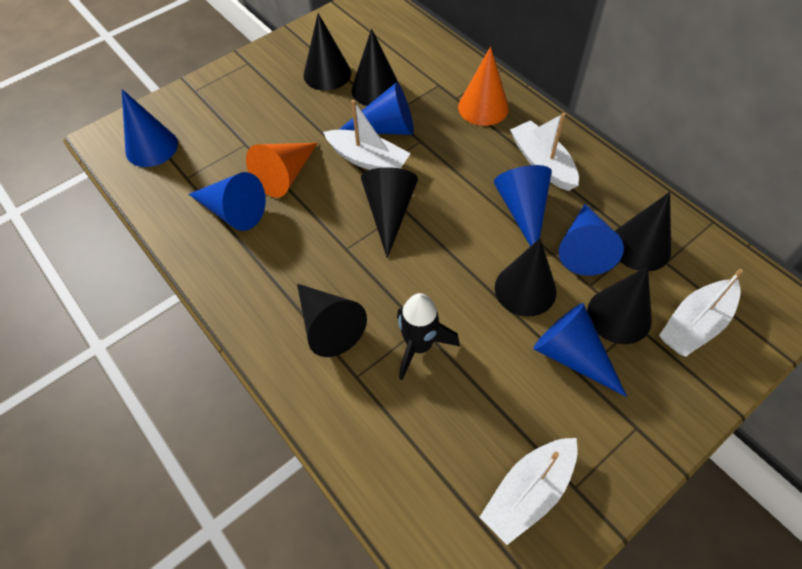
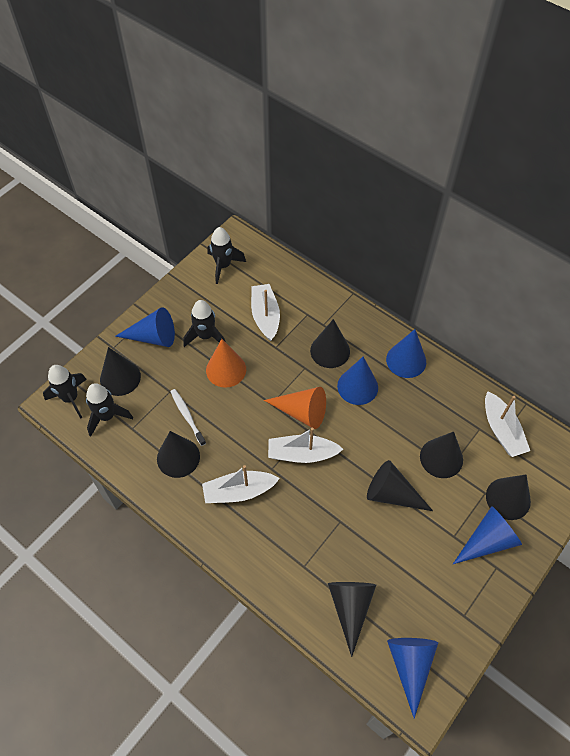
black rocket: 1 -> 4
blue cone: 6 -> 5
white toothbrush: 0 -> 1

